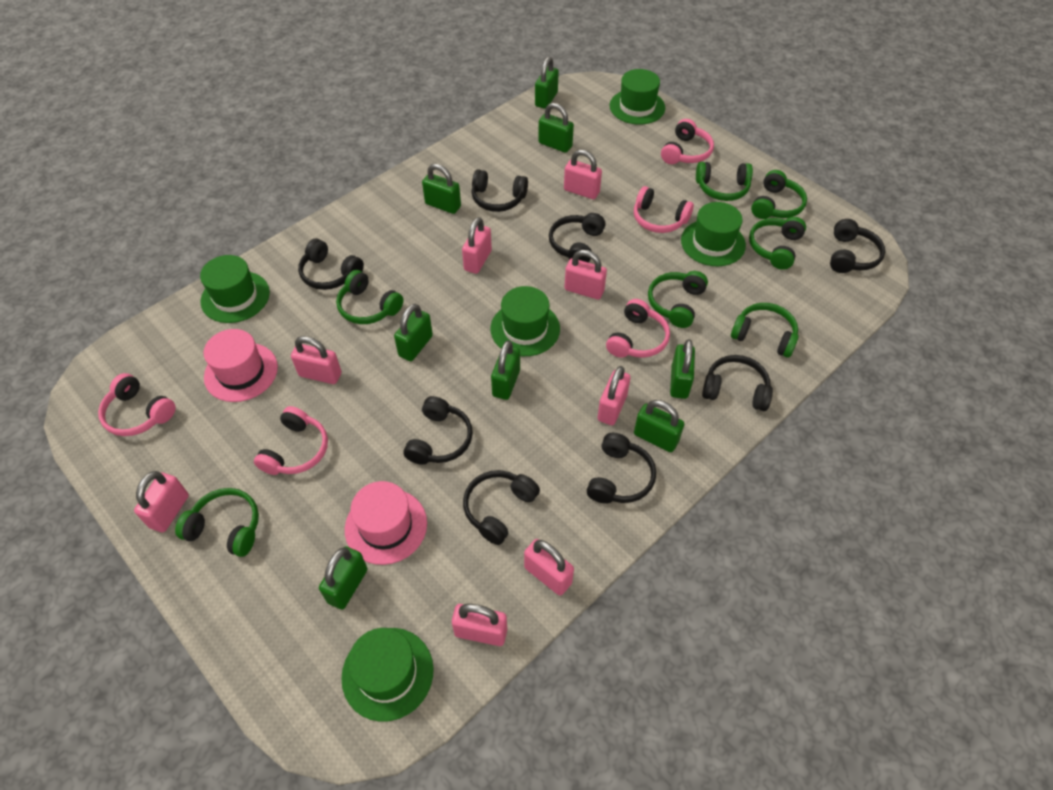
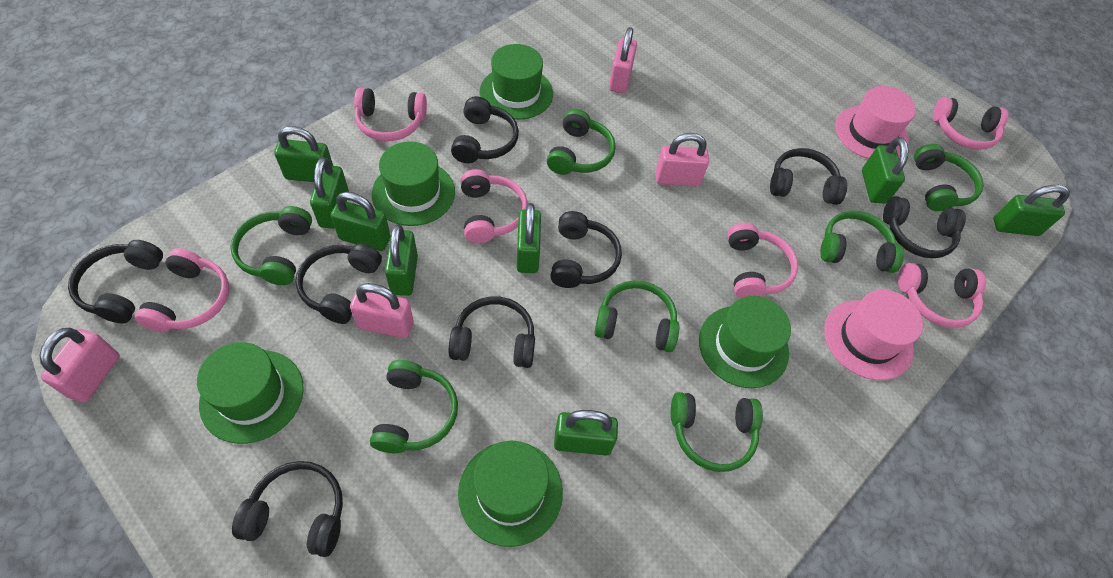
pink headphones: 5 -> 6
pink padlock: 8 -> 4

